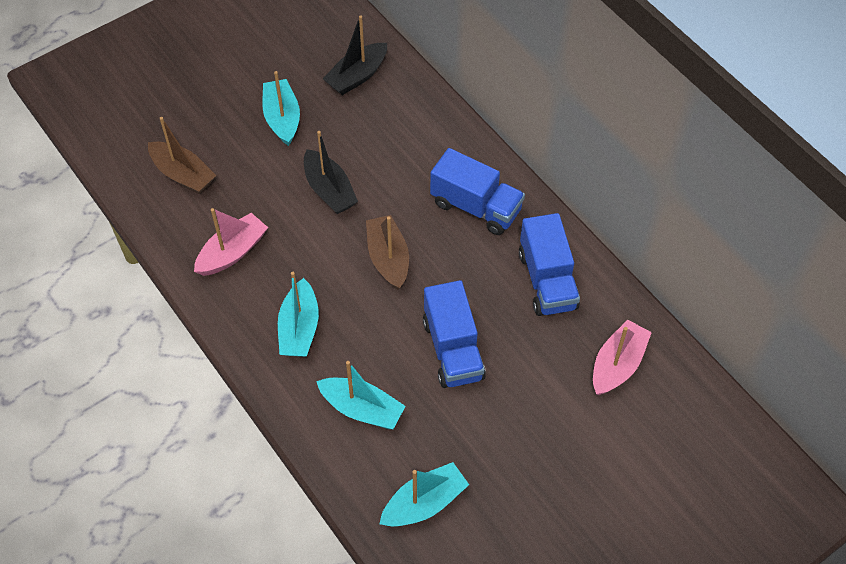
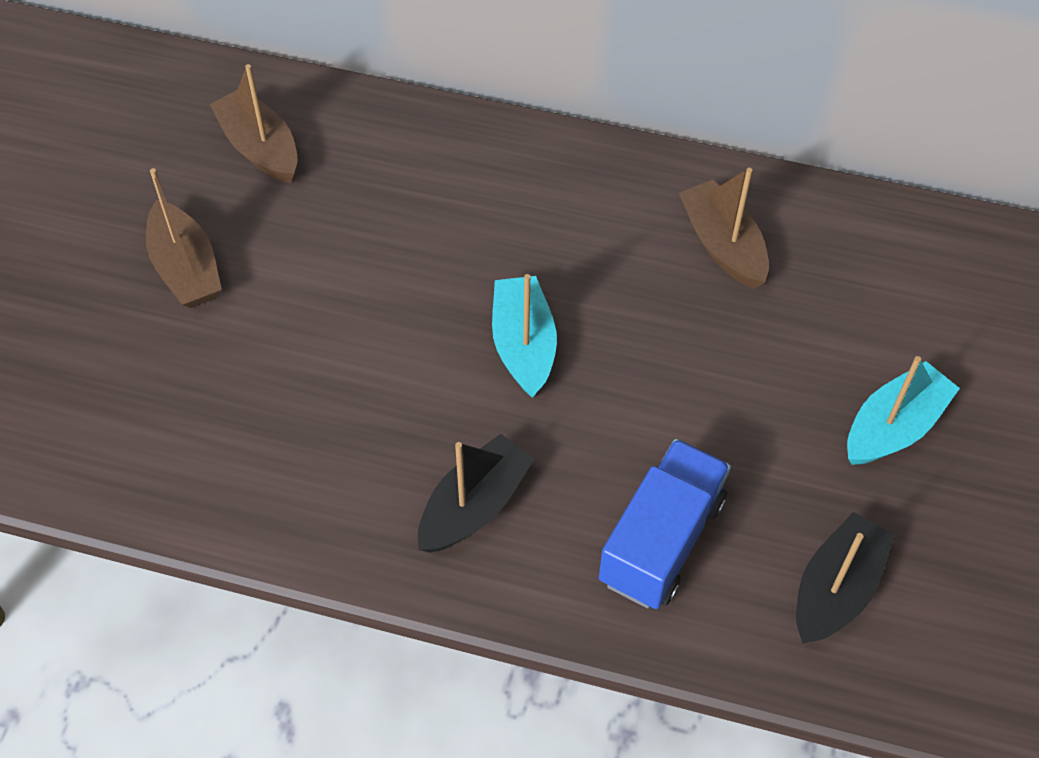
blue truck: 3 -> 1
brown boat: 2 -> 3
pink boat: 2 -> 0
turquoise boat: 4 -> 2

